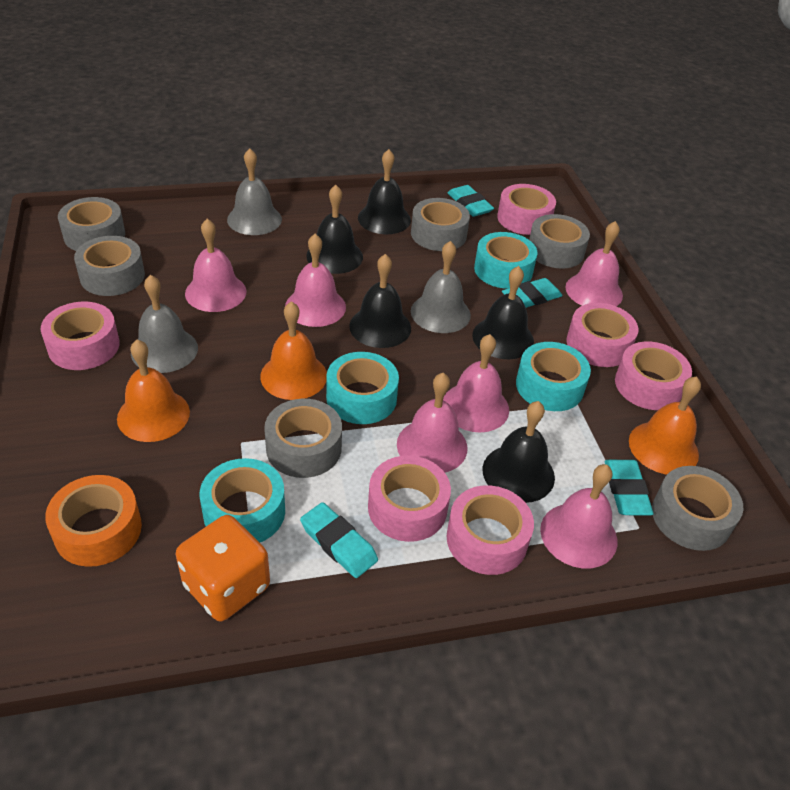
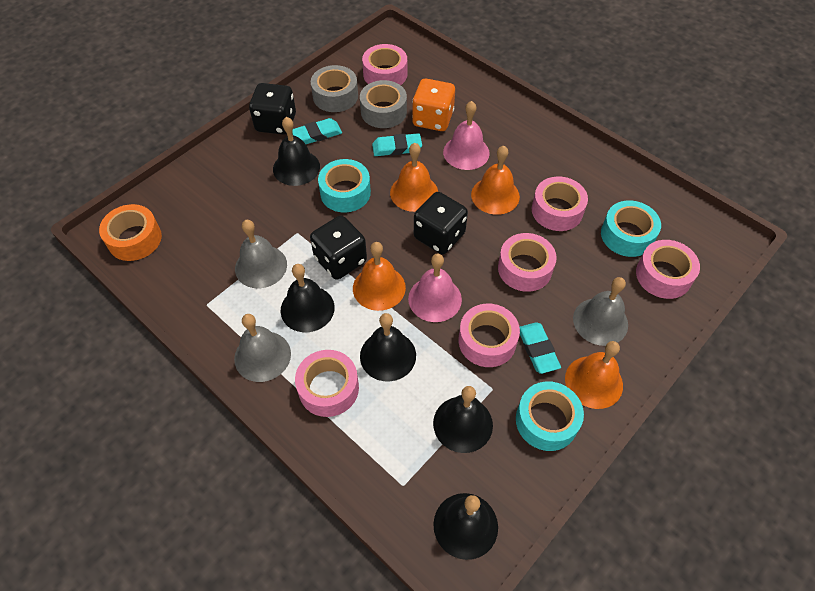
black dice: 0 -> 3
grey tape: 6 -> 2
orange bell: 3 -> 4
pink bell: 6 -> 2
turquoise eraser: 4 -> 3
turquoise tape: 4 -> 3

